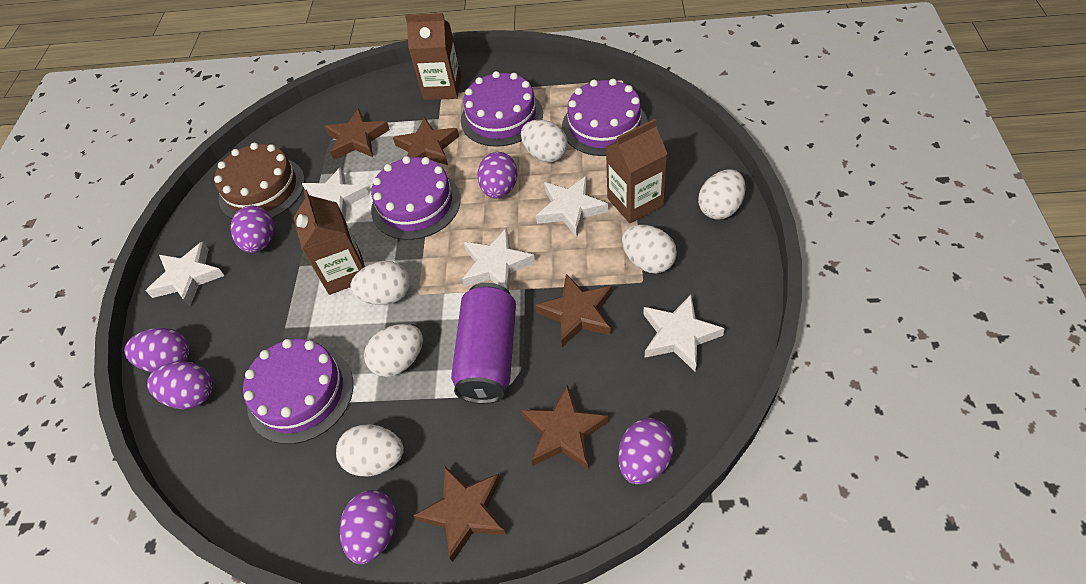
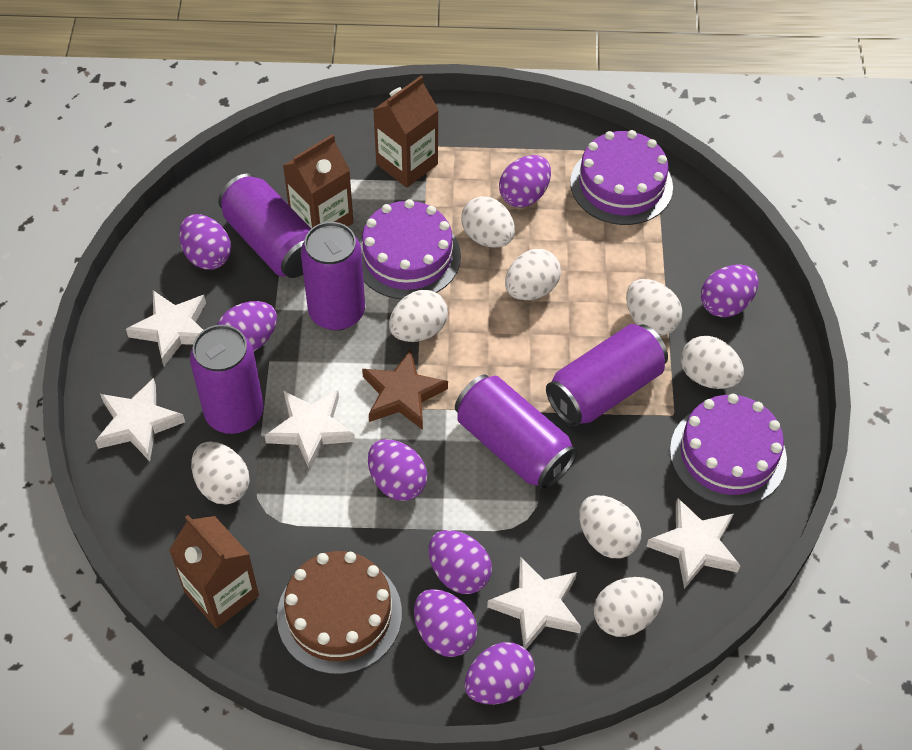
brown star: 5 -> 1
purple cake: 4 -> 3
purple can: 1 -> 5
purple egg: 6 -> 8
white egg: 6 -> 8

